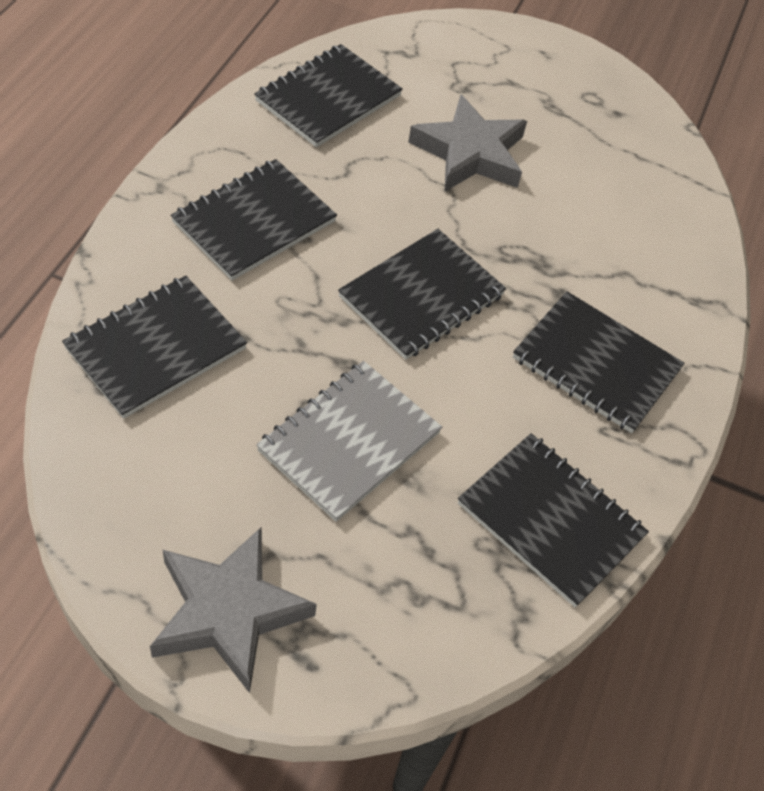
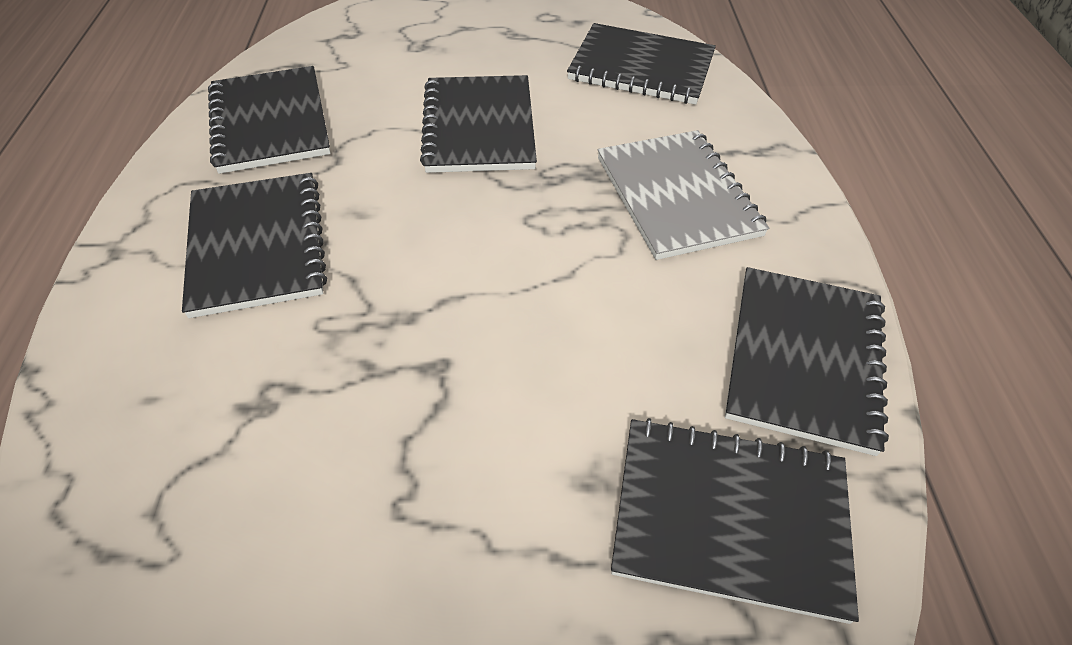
grey star: 2 -> 0

